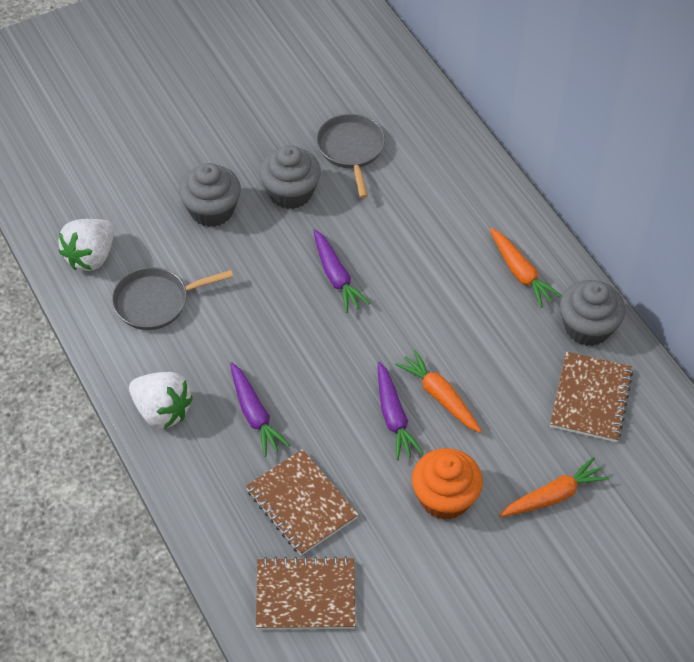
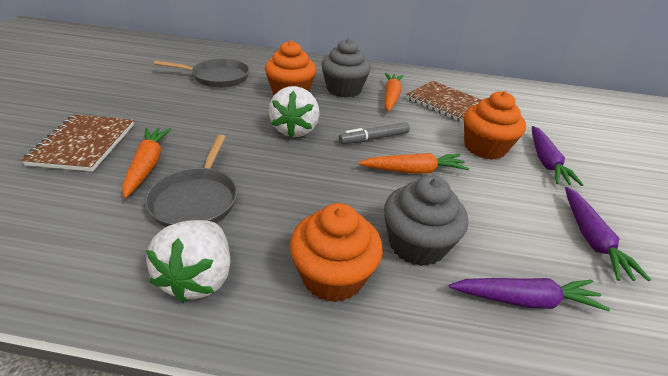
brown notebook: 3 -> 2
grey cupcake: 3 -> 2
grey marker: 0 -> 1
orange cupcake: 1 -> 3

